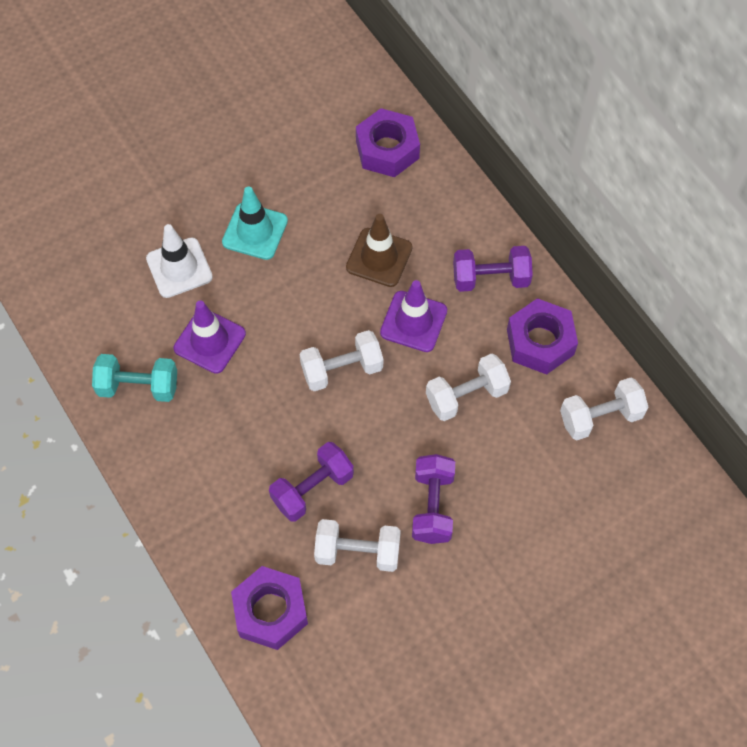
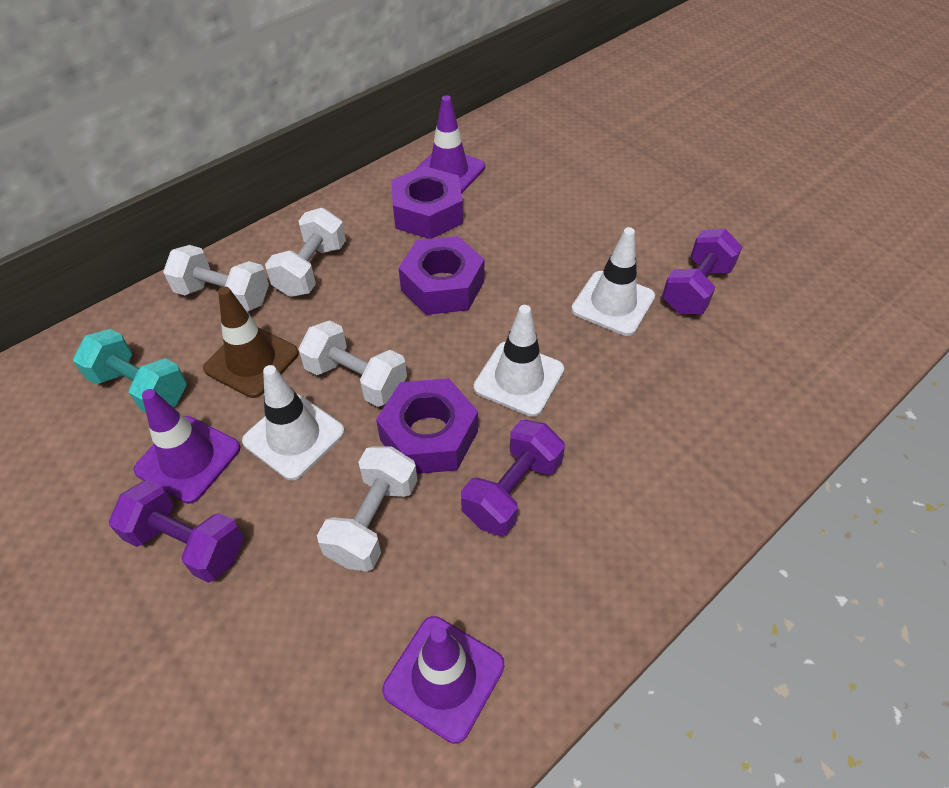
purple traffic cone: 2 -> 3
turquoise traffic cone: 1 -> 0
white traffic cone: 1 -> 3

